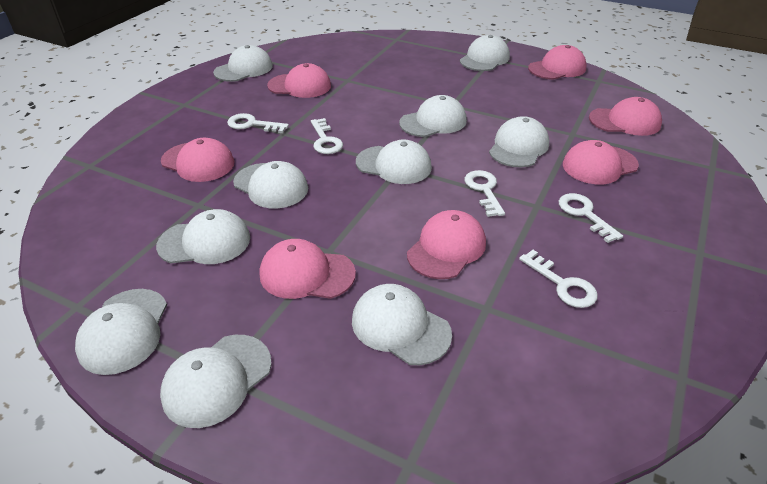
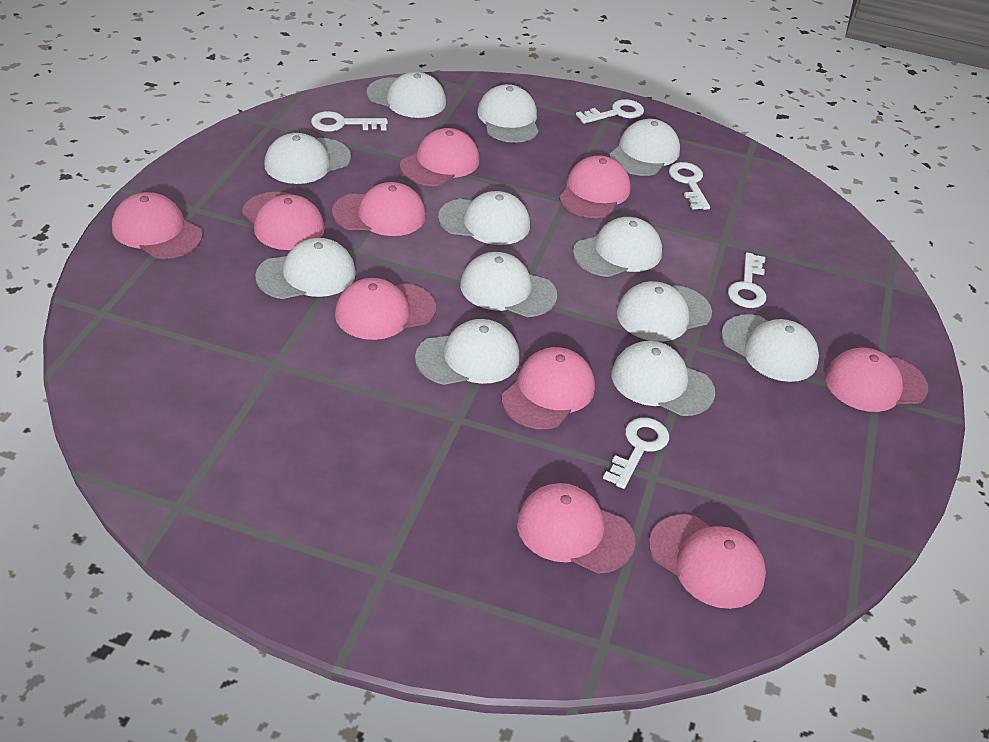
pink cap: 7 -> 10
white cap: 10 -> 12

